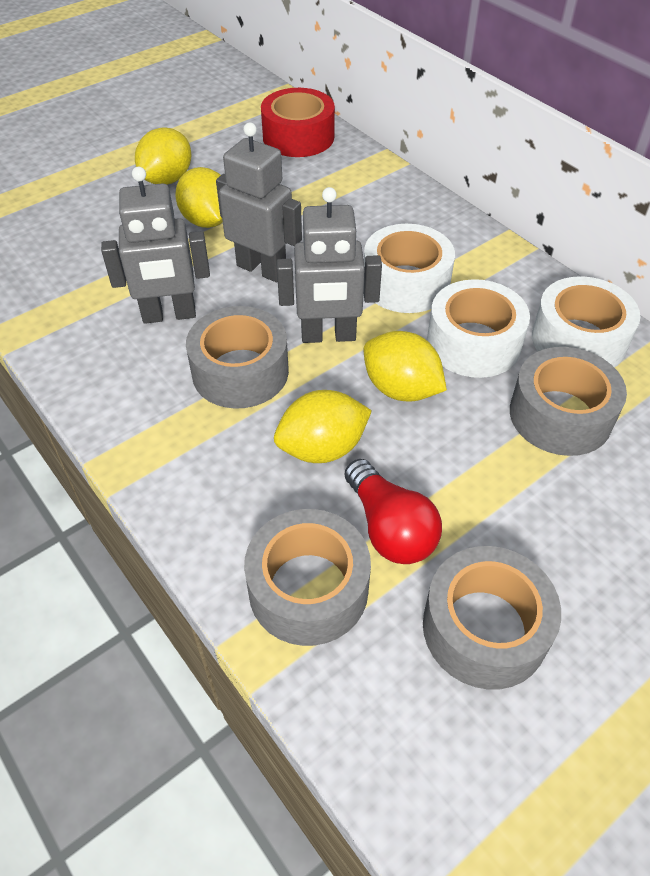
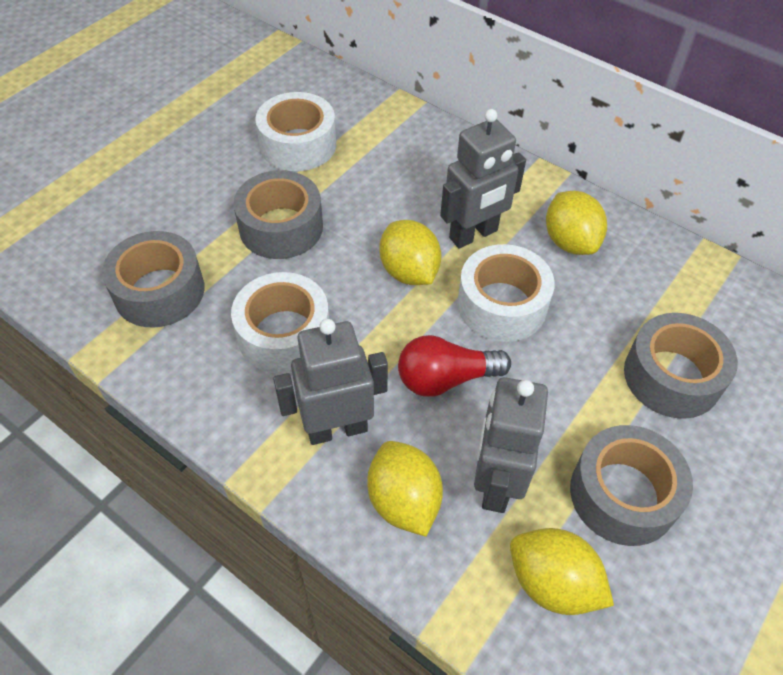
red tape: 1 -> 0

